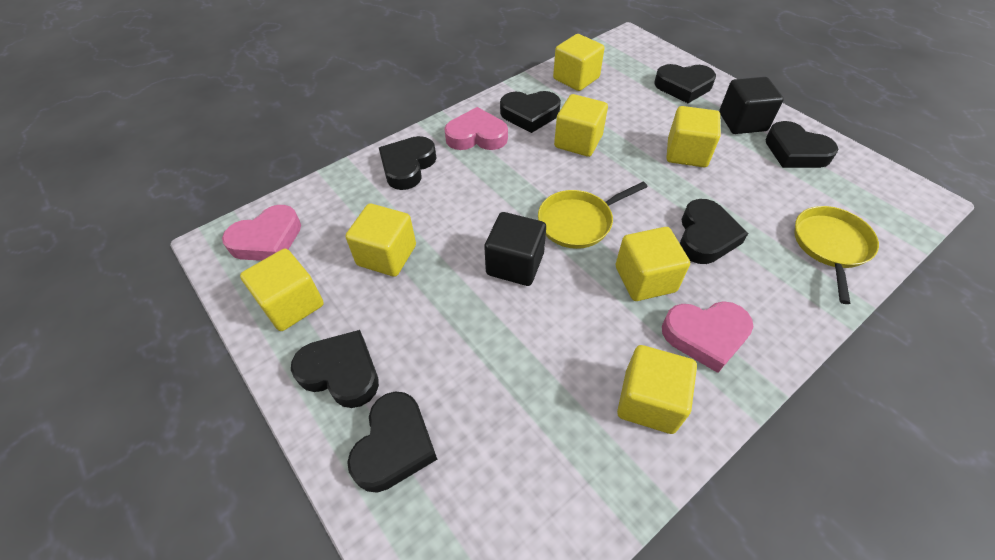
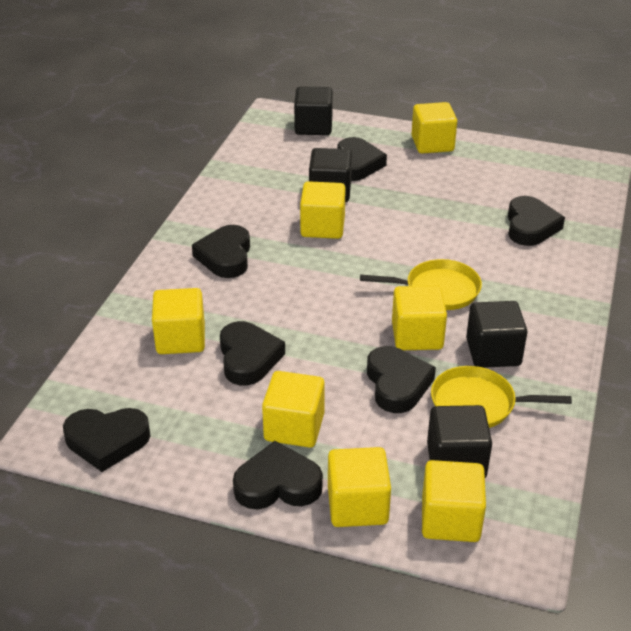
black cube: 2 -> 4
pink heart: 3 -> 0

